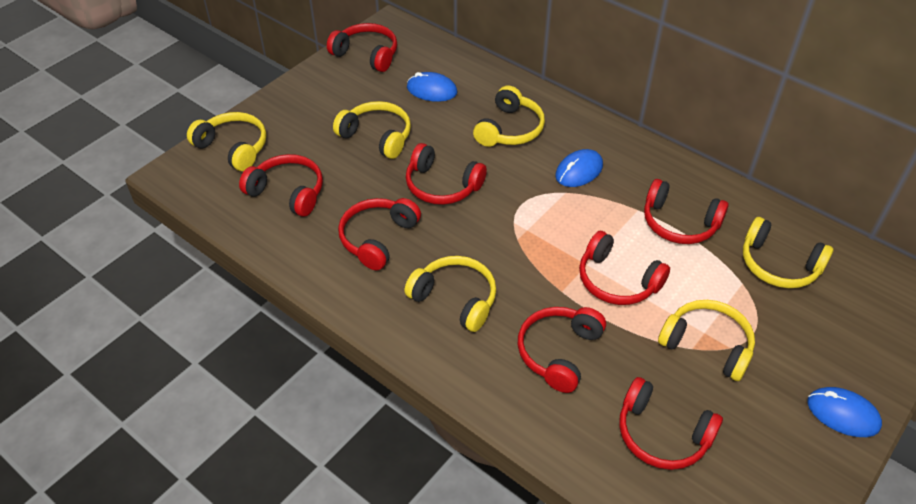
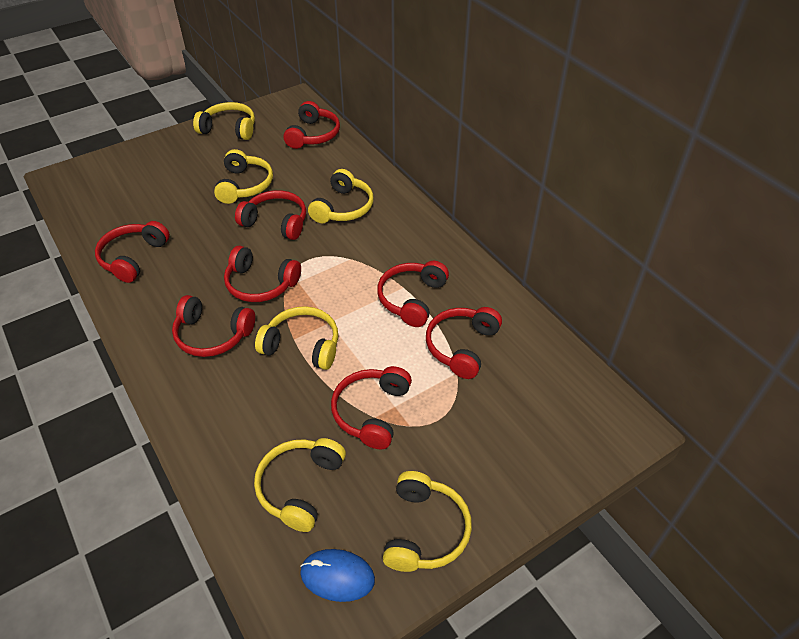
blue mouse: 3 -> 1

